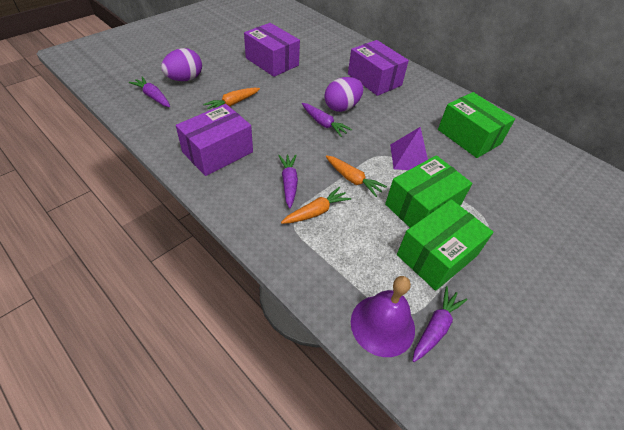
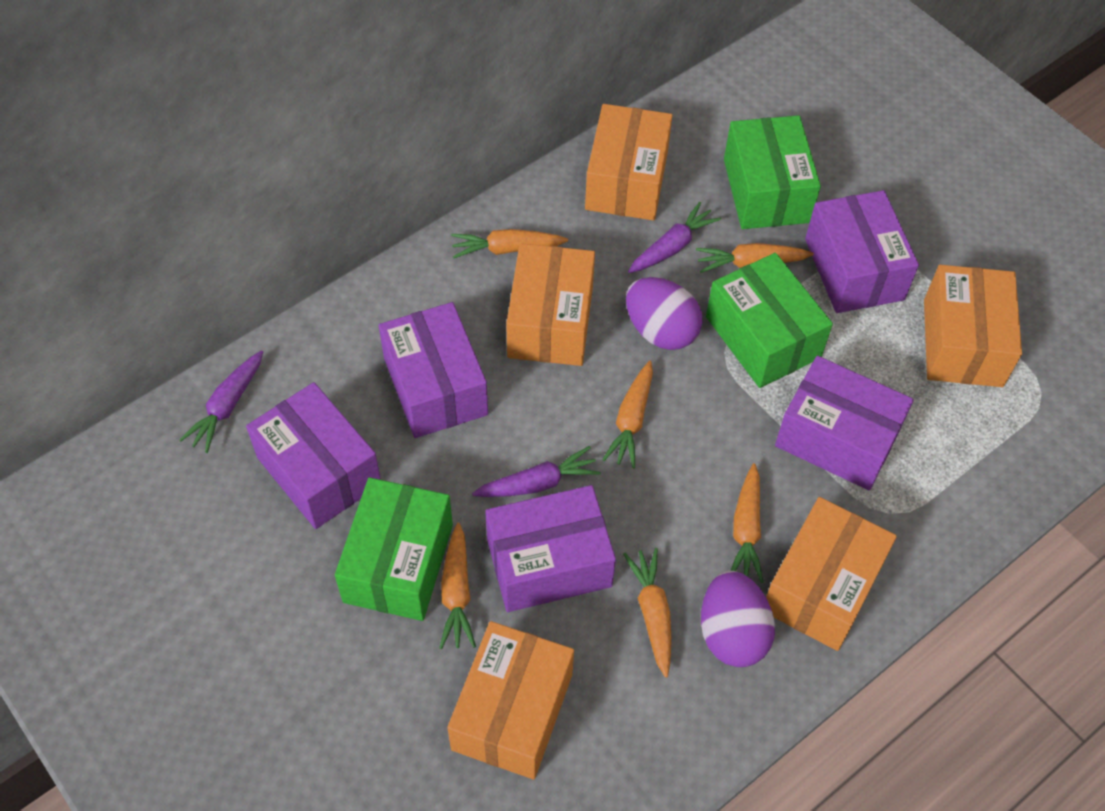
orange box: 0 -> 5
orange carrot: 3 -> 6
purple bell: 1 -> 0
purple box: 3 -> 5
purple carrot: 4 -> 3
purple pyramid: 1 -> 0

